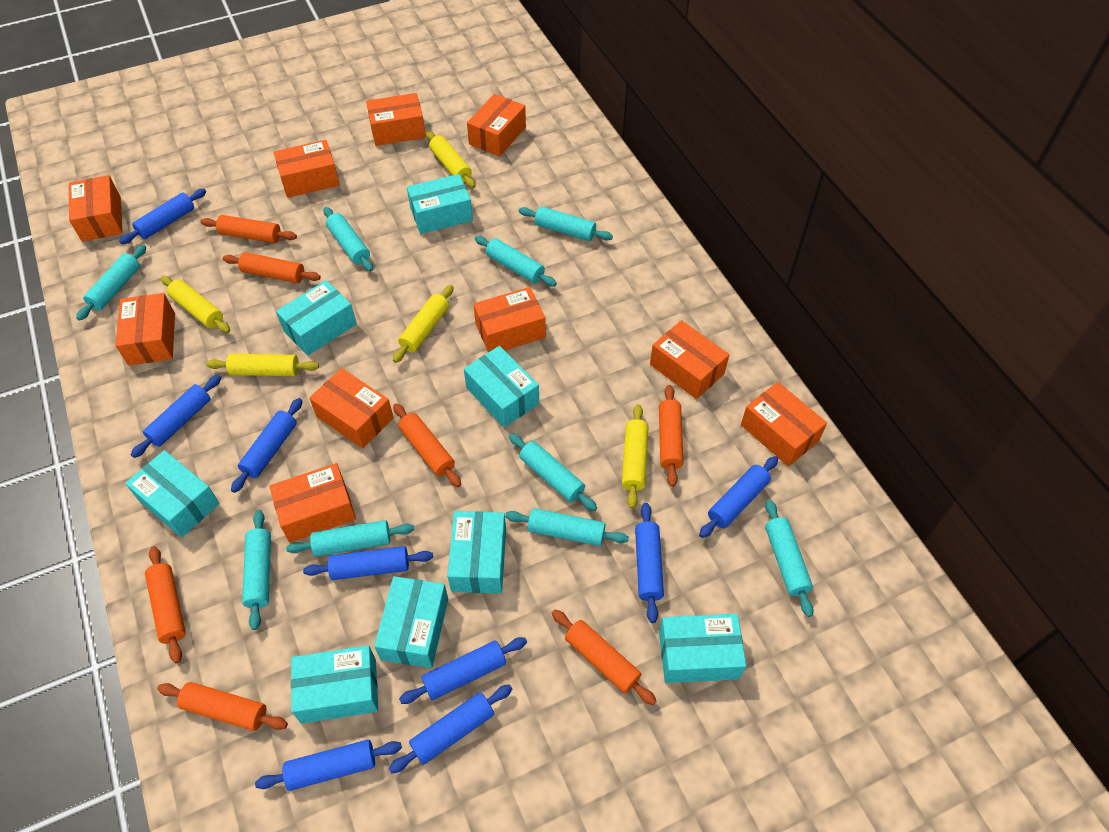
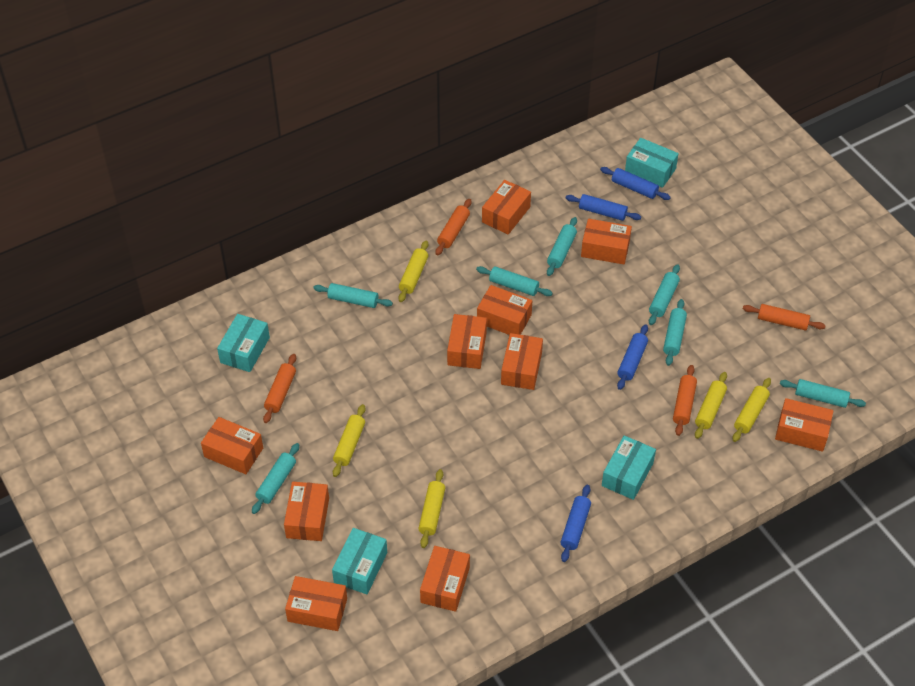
blue rolling pin: 9 -> 4
orange rolling pin: 7 -> 4
turquoise box: 8 -> 4
turquoise rolling pin: 9 -> 7

